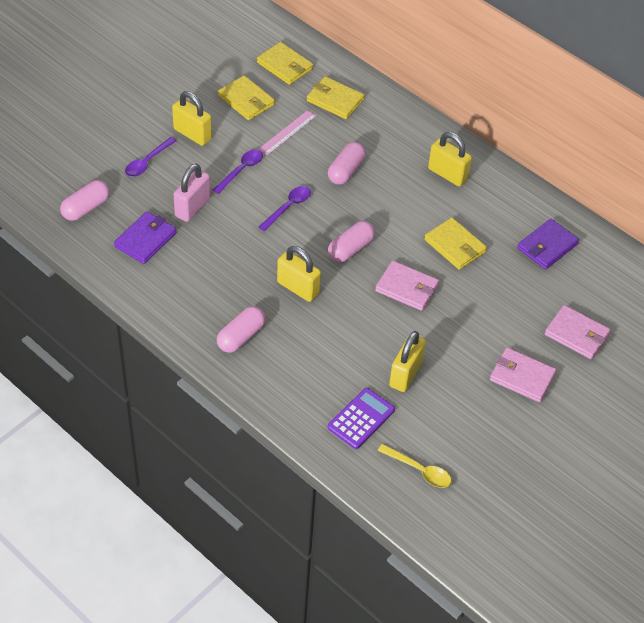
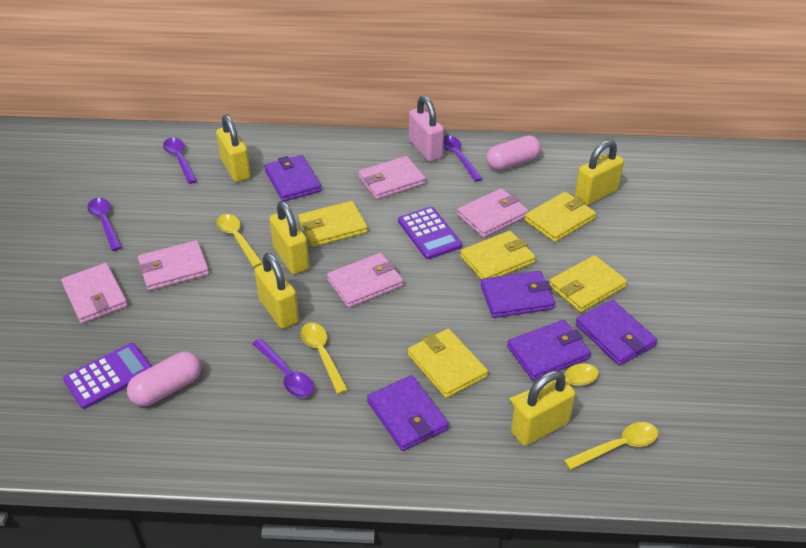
pink capsule: 4 -> 2
pink ruler: 1 -> 0
pink wallet: 3 -> 5
purple calculator: 1 -> 2
purple spoon: 3 -> 4
purple wallet: 2 -> 5
yellow padlock: 4 -> 5
yellow spoon: 1 -> 4
yellow wallet: 4 -> 5

